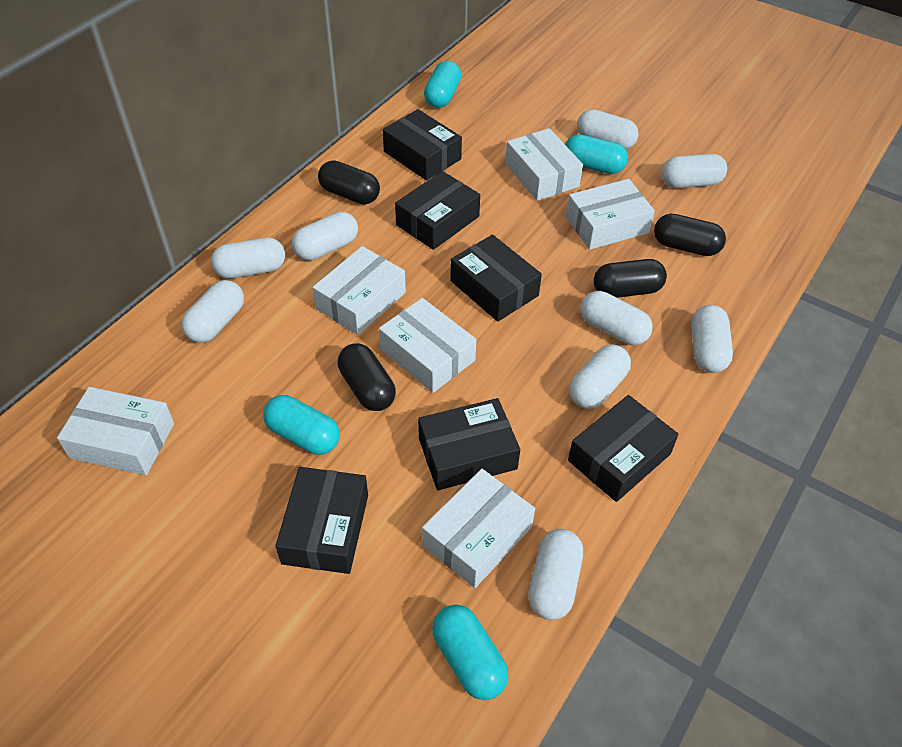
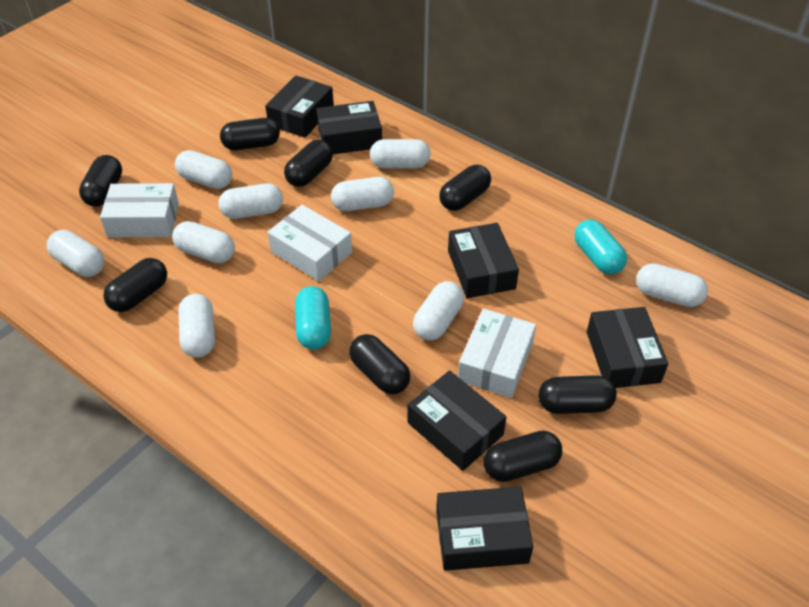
black capsule: 4 -> 8
turquoise capsule: 4 -> 2
white box: 6 -> 3

